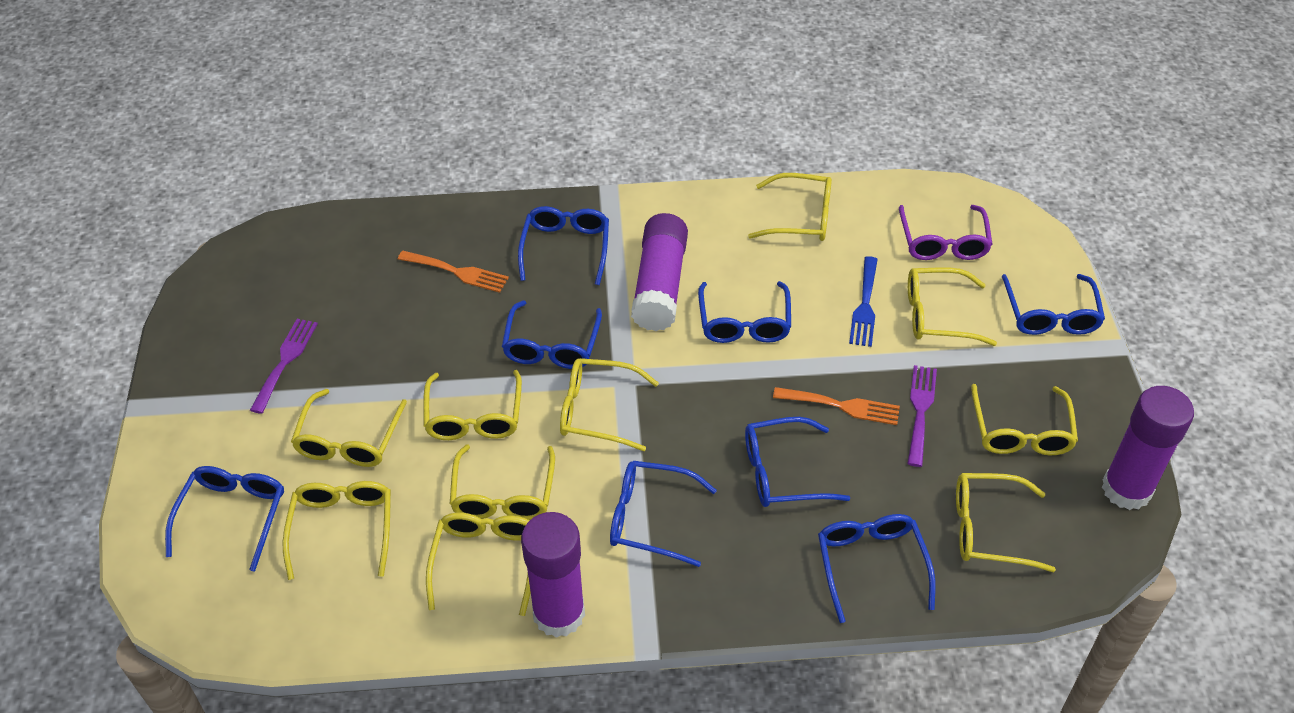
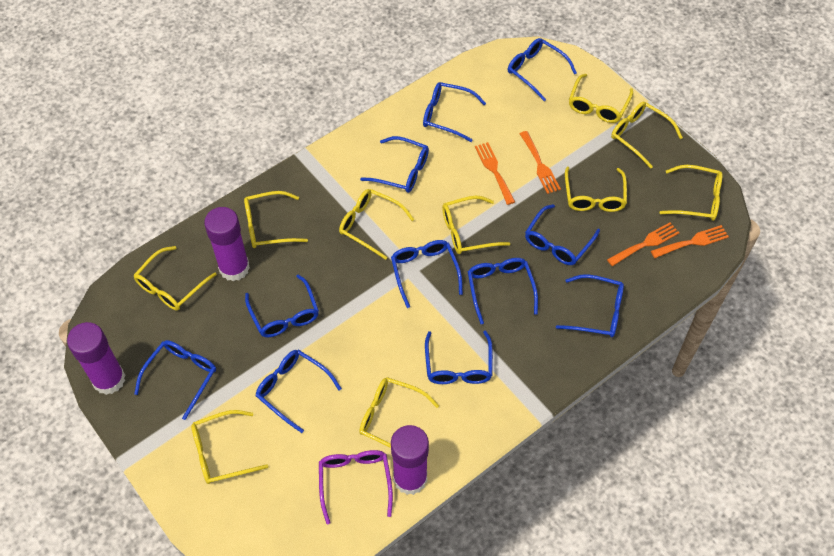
blue fork: 1 -> 0
blue glasses: 8 -> 11
orange fork: 2 -> 4
purple fork: 2 -> 0

